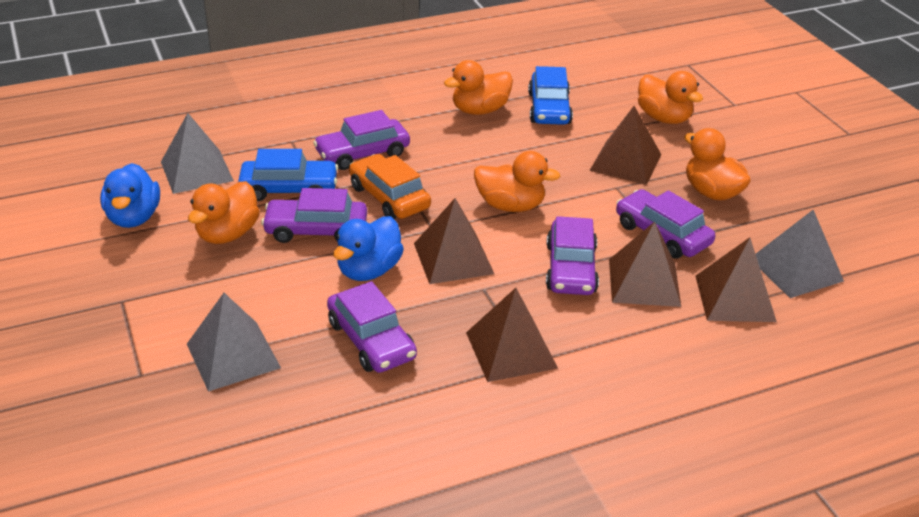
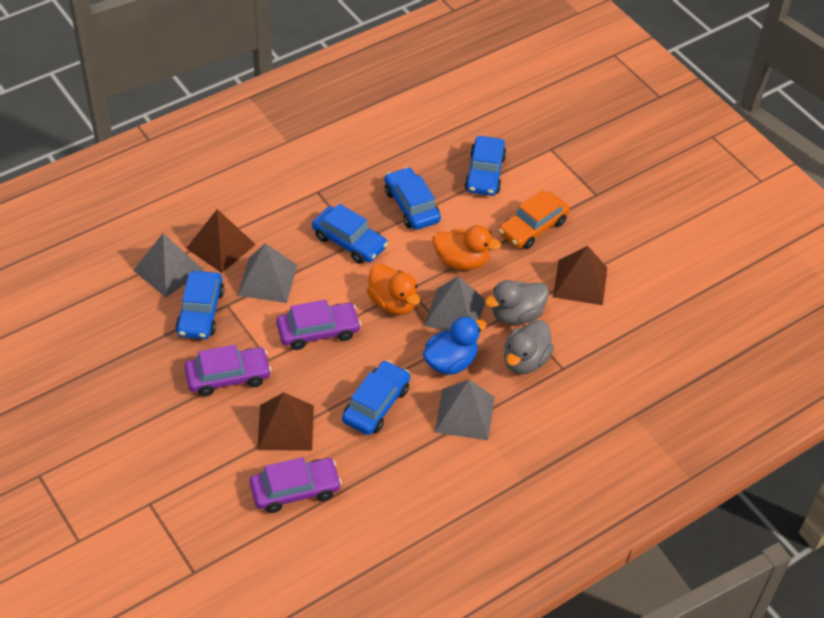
blue car: 2 -> 5
blue duck: 2 -> 1
brown pyramid: 5 -> 3
grey duck: 0 -> 2
grey pyramid: 3 -> 4
orange duck: 5 -> 2
purple car: 5 -> 3

